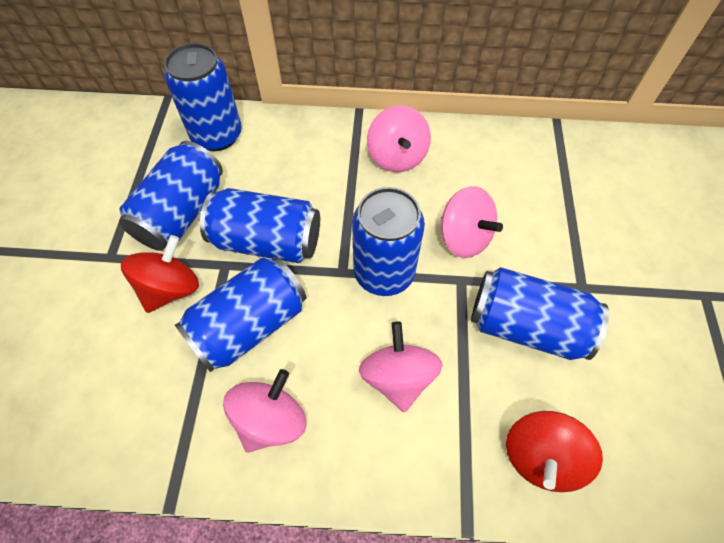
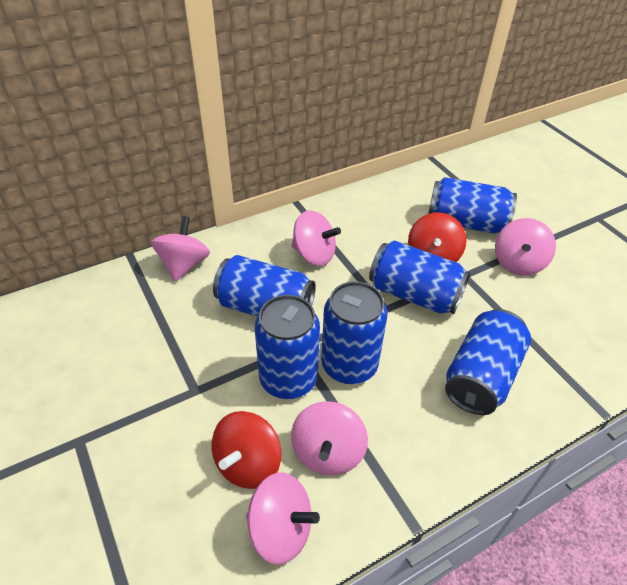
pink spinning top: 4 -> 5

